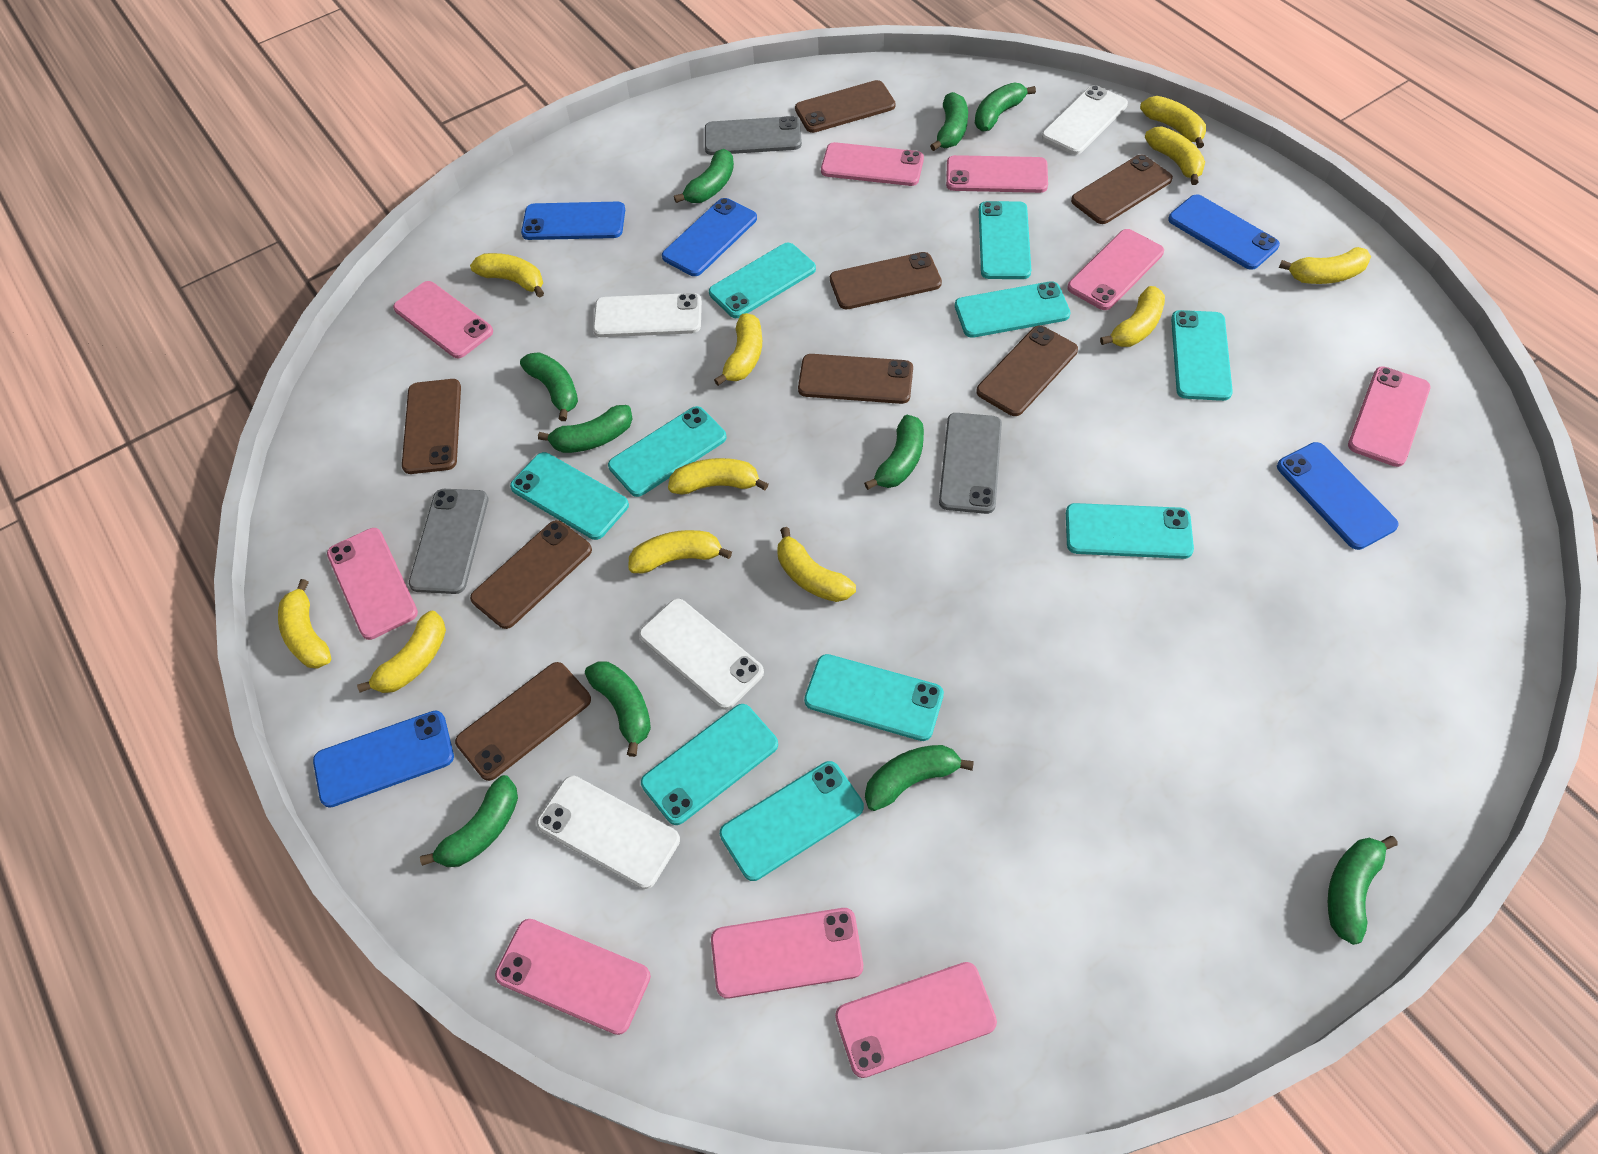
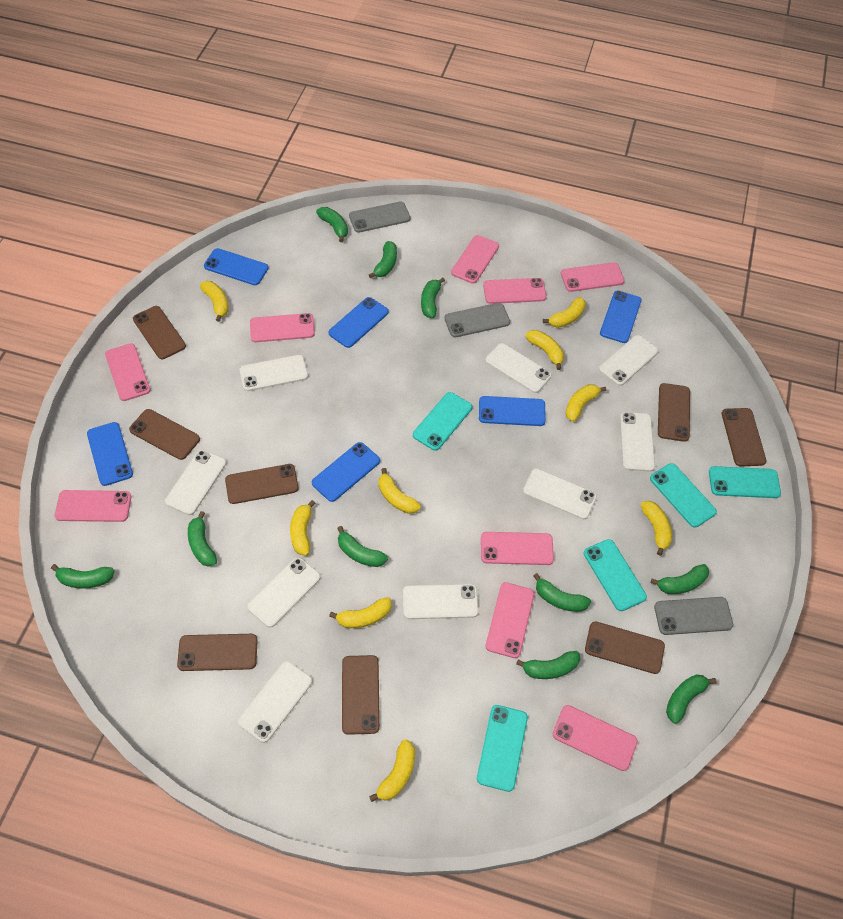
blue phone: 5 -> 6
turquoise phone: 10 -> 5
white phone: 4 -> 9
yellow banana: 11 -> 9

